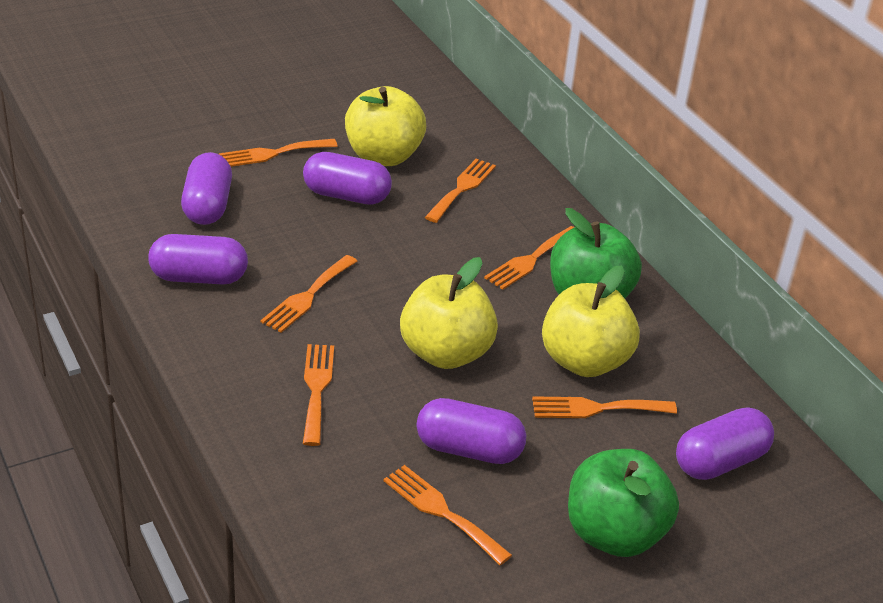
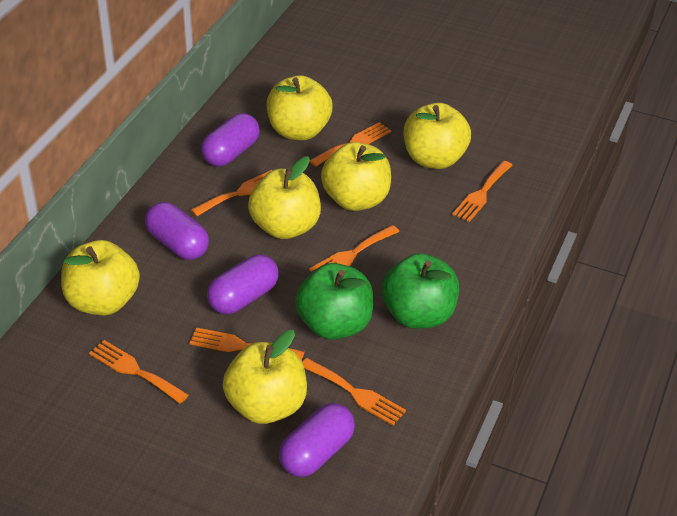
purple capsule: 5 -> 4
yellow apple: 3 -> 6

